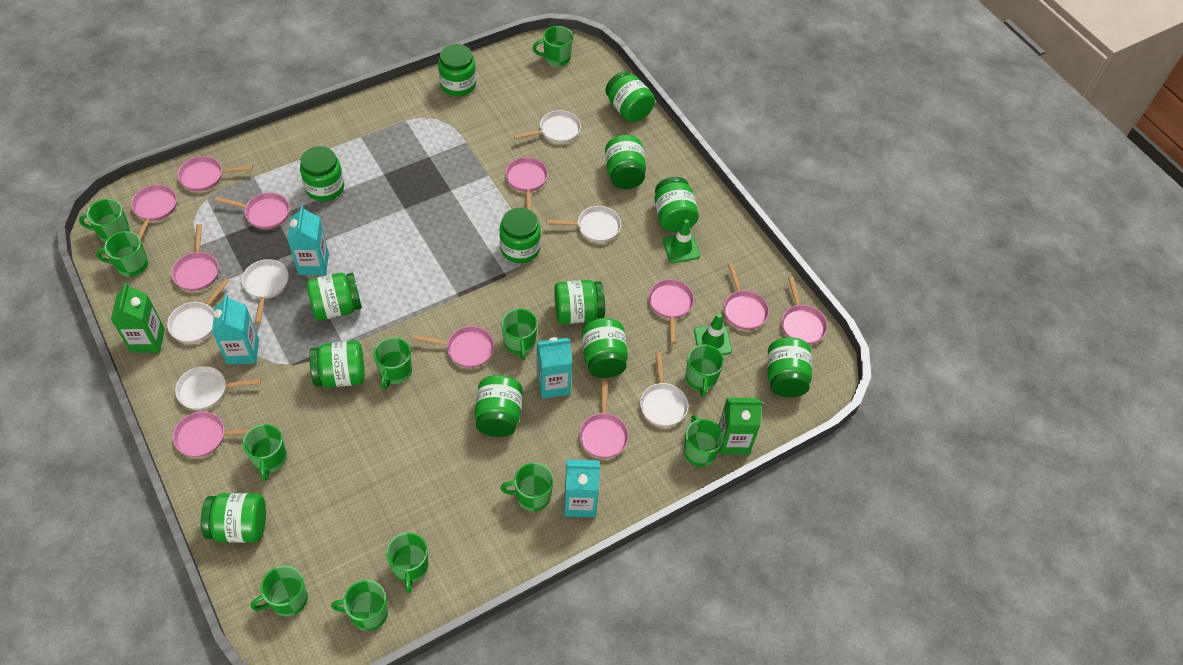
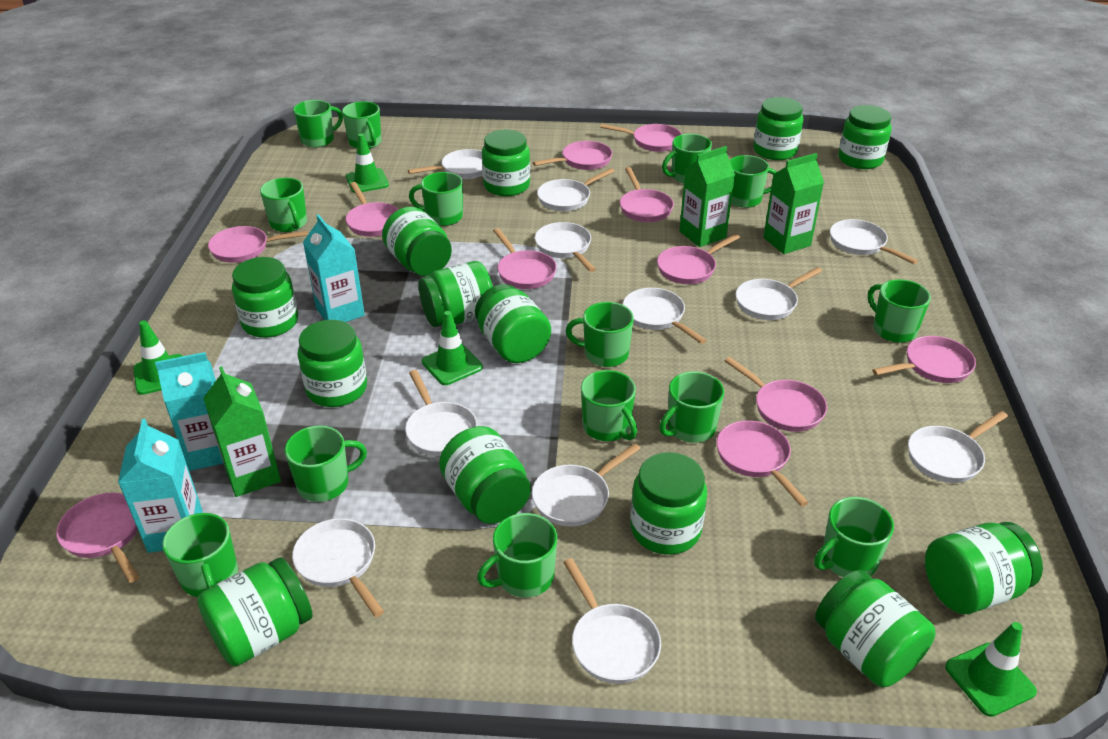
green carton: 2 -> 3
green mug: 12 -> 14
green traffic cone: 2 -> 4
turquoise carton: 4 -> 3
white pan: 6 -> 11

